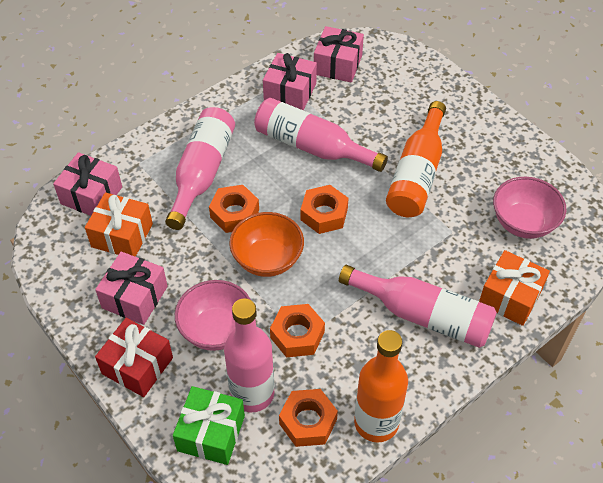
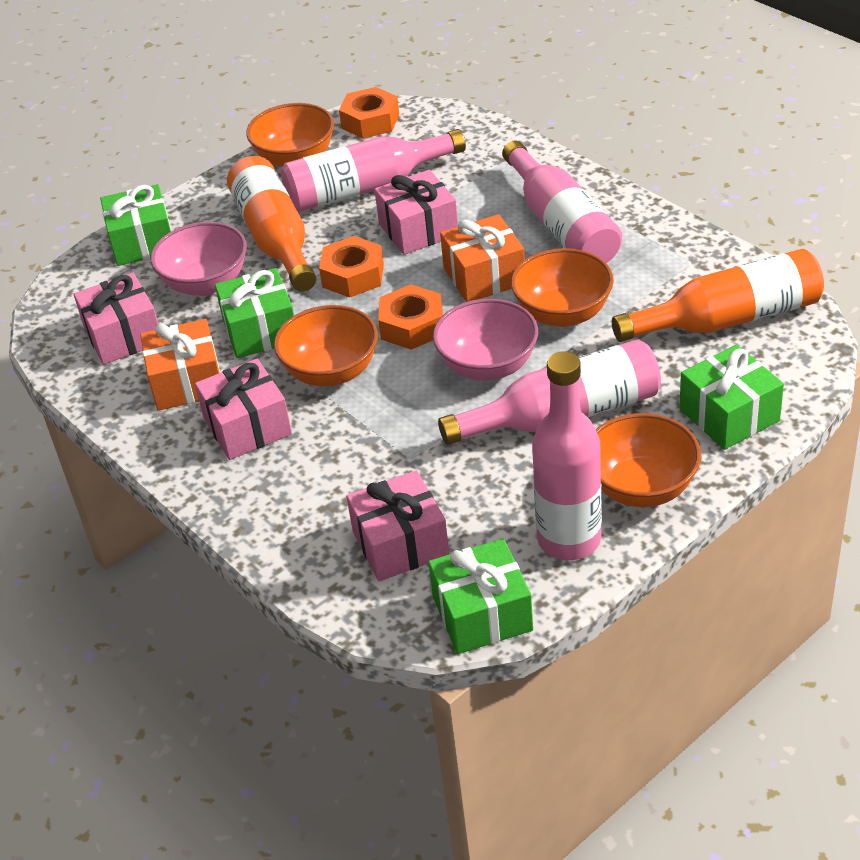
green gift: 1 -> 4
orange bowl: 1 -> 4
orange nut: 4 -> 3
red gift: 1 -> 0

